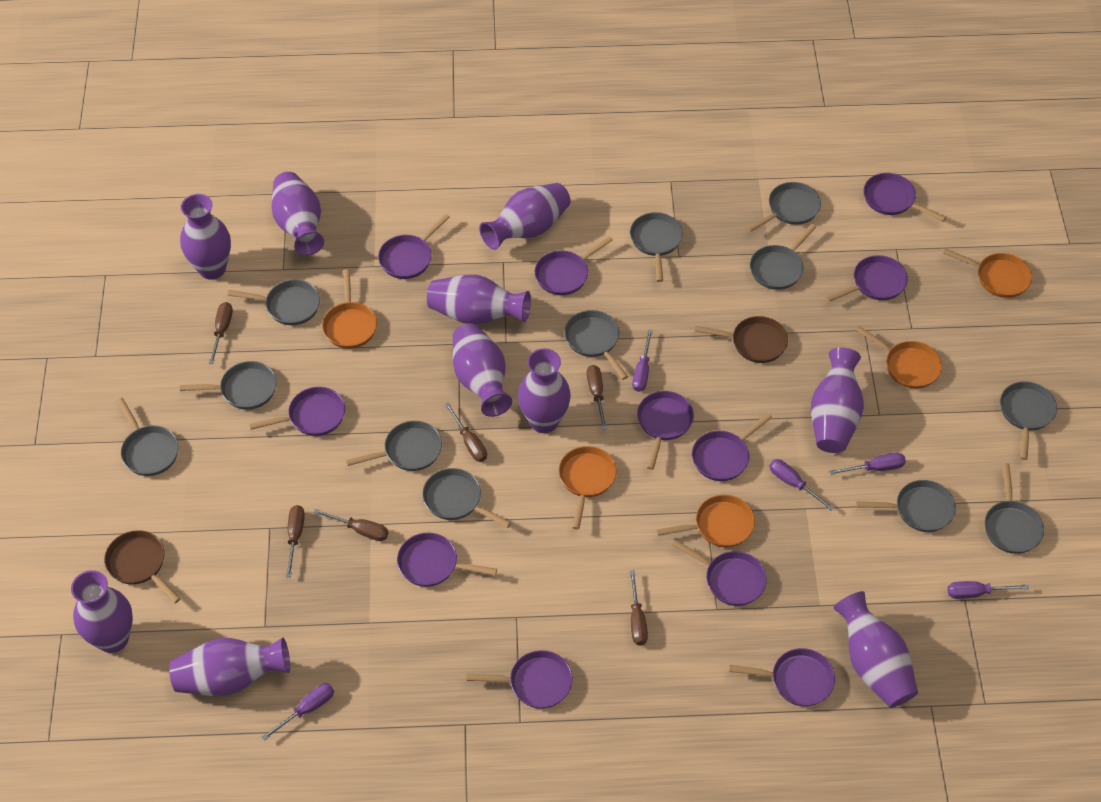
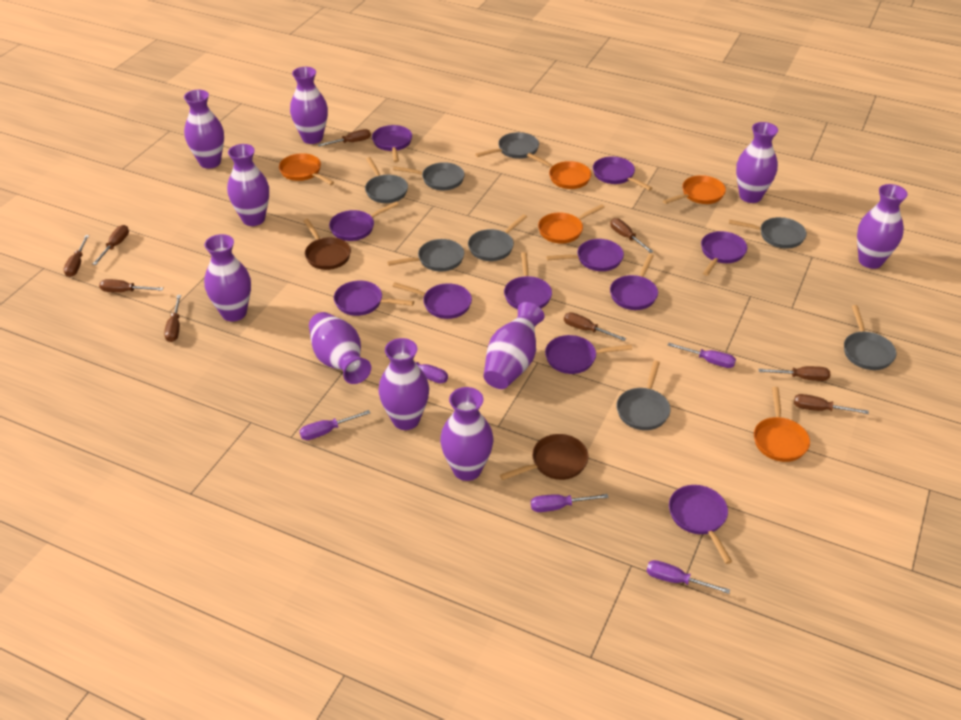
brown screwdriver: 6 -> 9
grey pan: 12 -> 8

